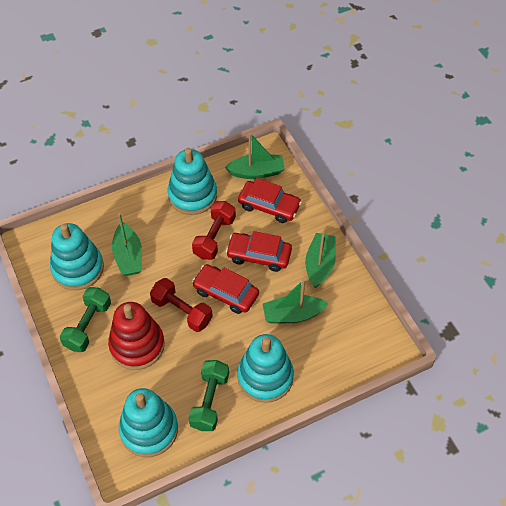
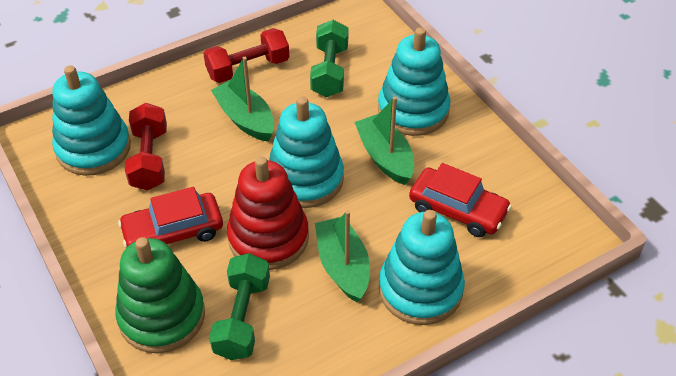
green boat: 4 -> 3
green stacking toy: 0 -> 1
red car: 3 -> 2

